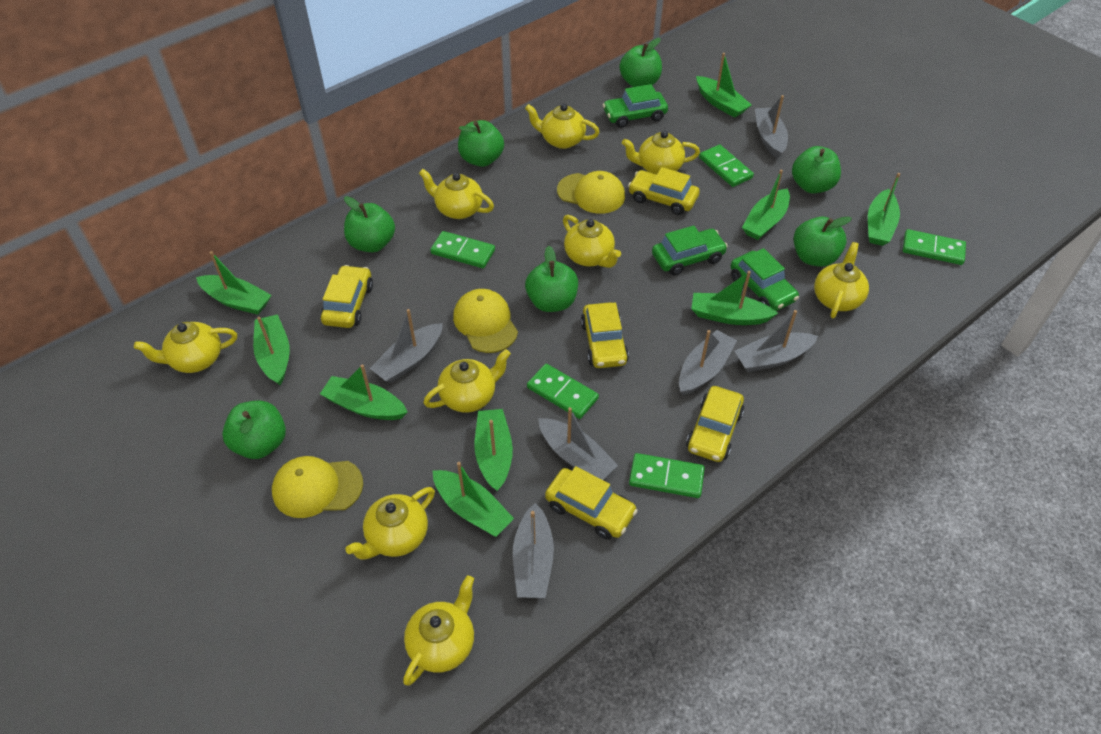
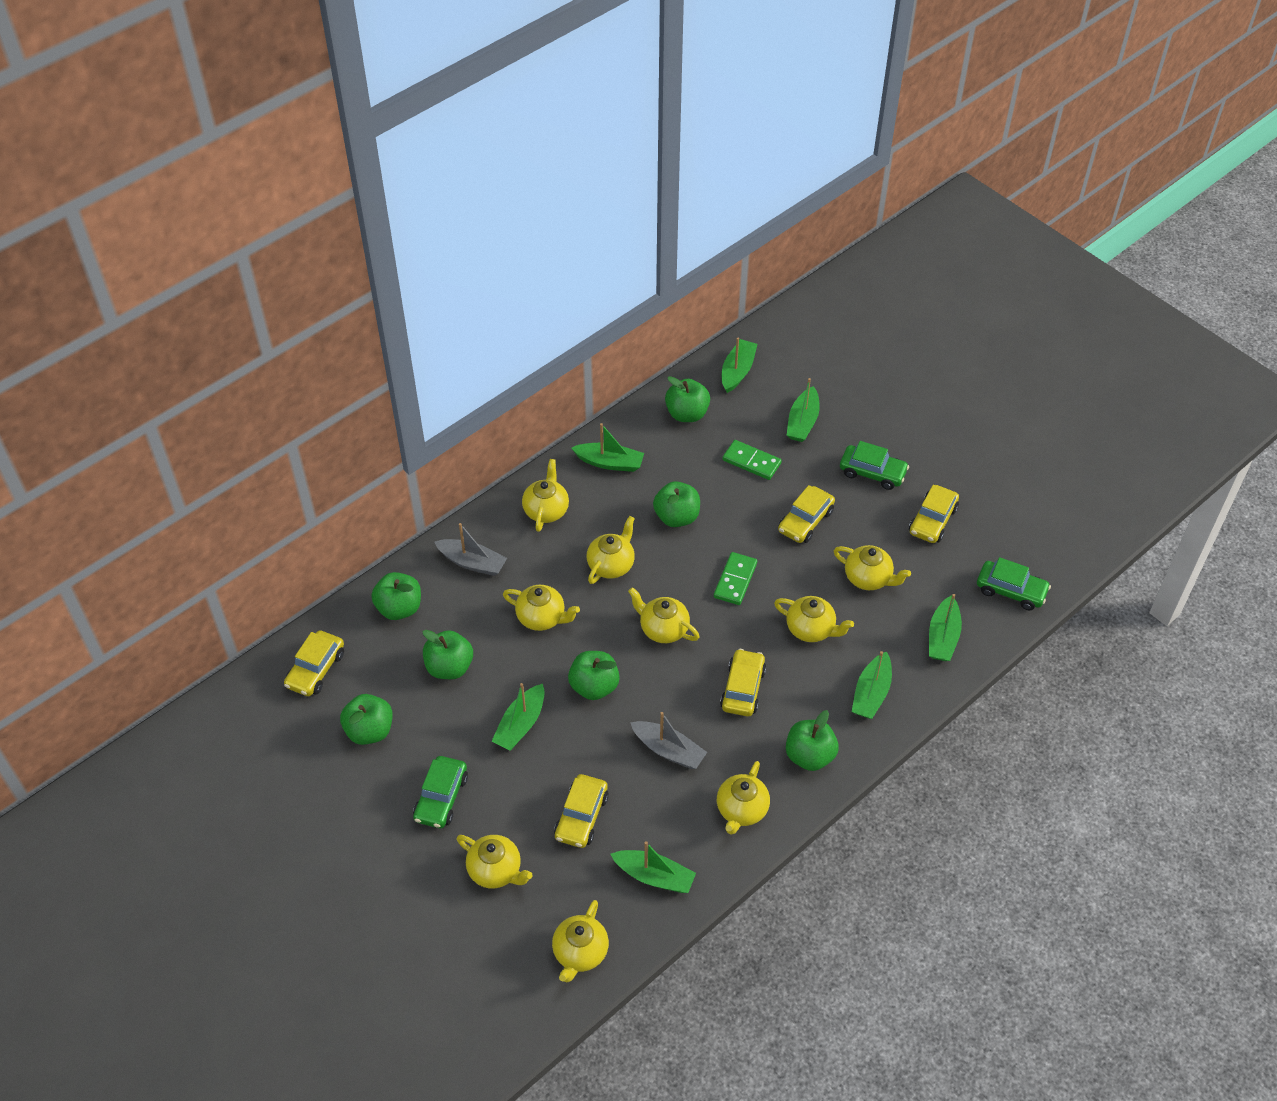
green boat: 9 -> 7
green domino: 5 -> 2
grey boat: 6 -> 2
yellow cap: 3 -> 0

